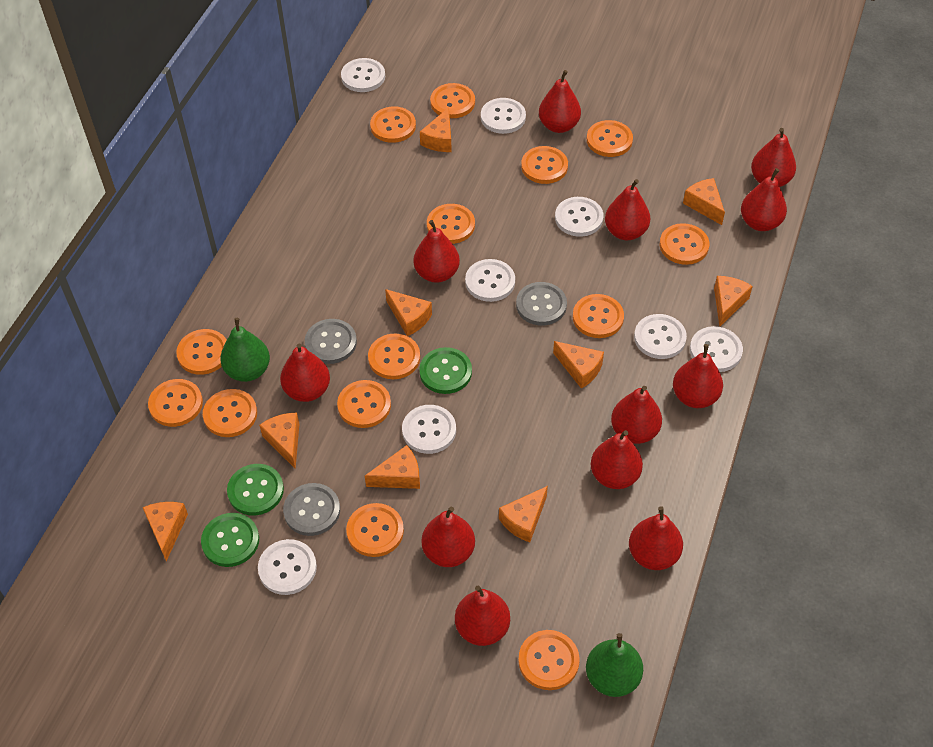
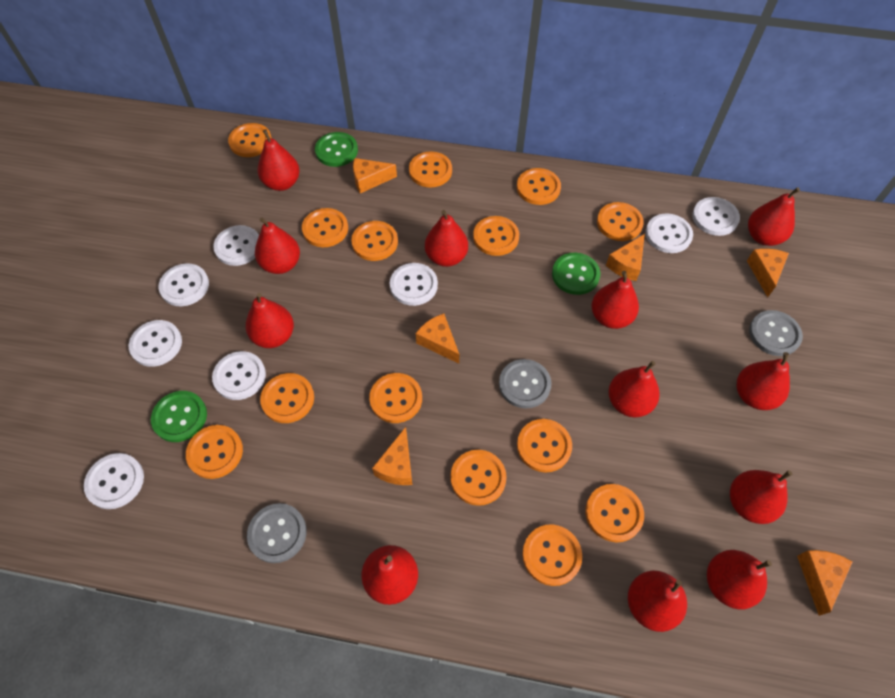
green pear: 2 -> 0
orange cheese: 9 -> 6

